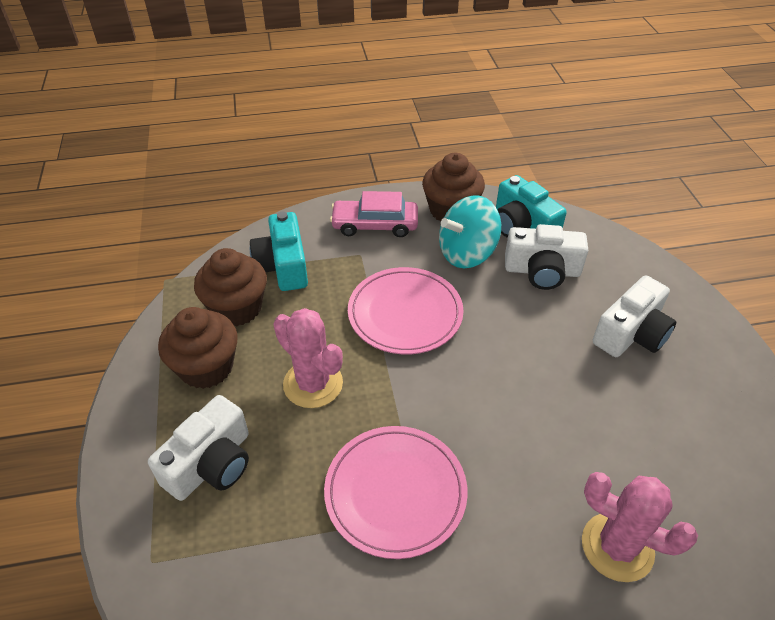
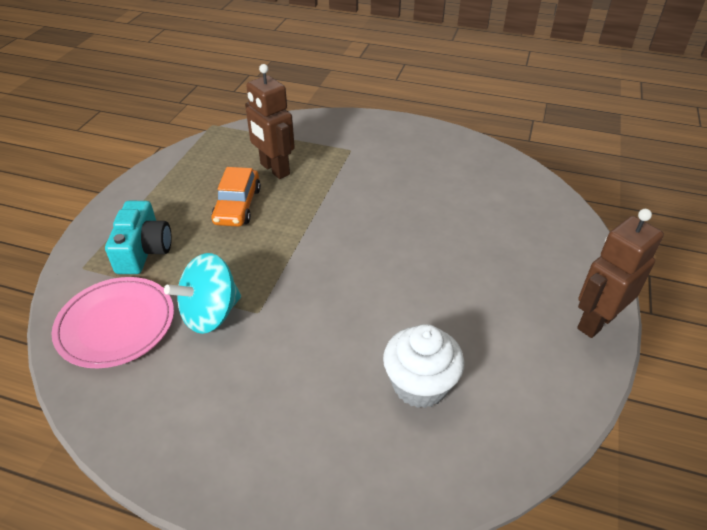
brown cupcake: 3 -> 0
brown robot: 0 -> 2
orange car: 0 -> 1
pink cactus: 2 -> 0
pink car: 1 -> 0
pink plate: 2 -> 1
turquoise camera: 2 -> 1
white camera: 3 -> 0
white cupcake: 0 -> 1

